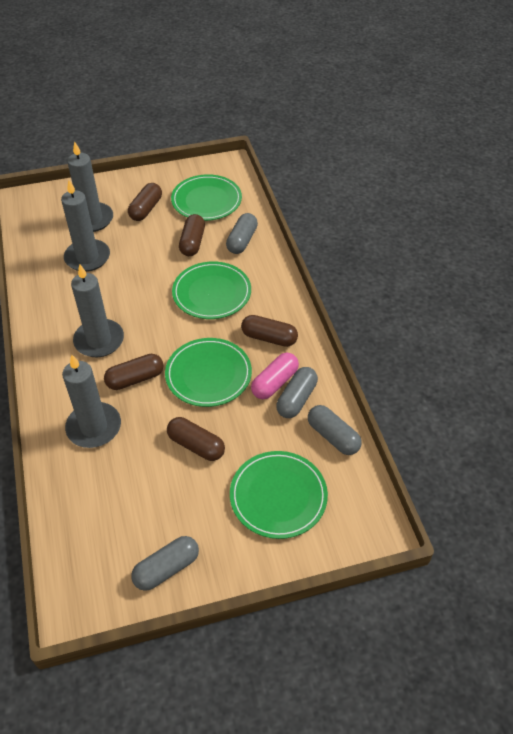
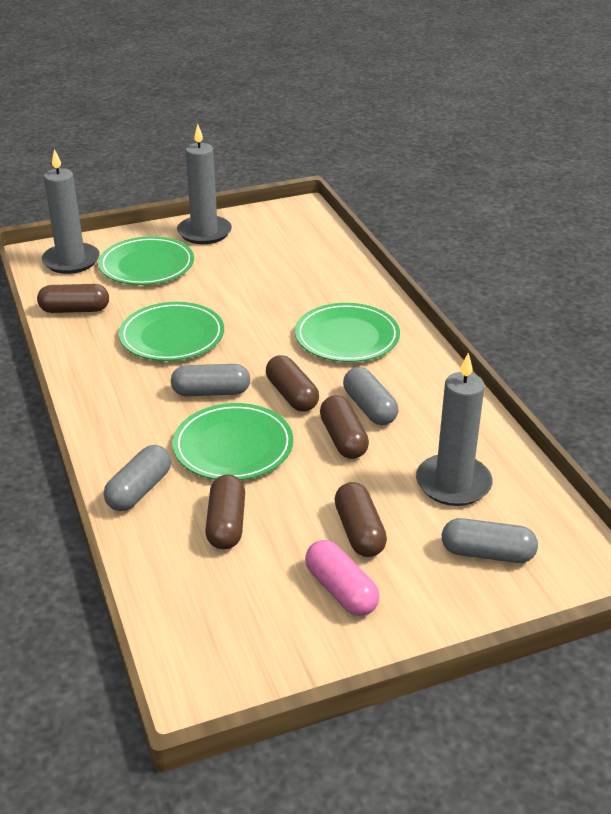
grey candle: 4 -> 3

